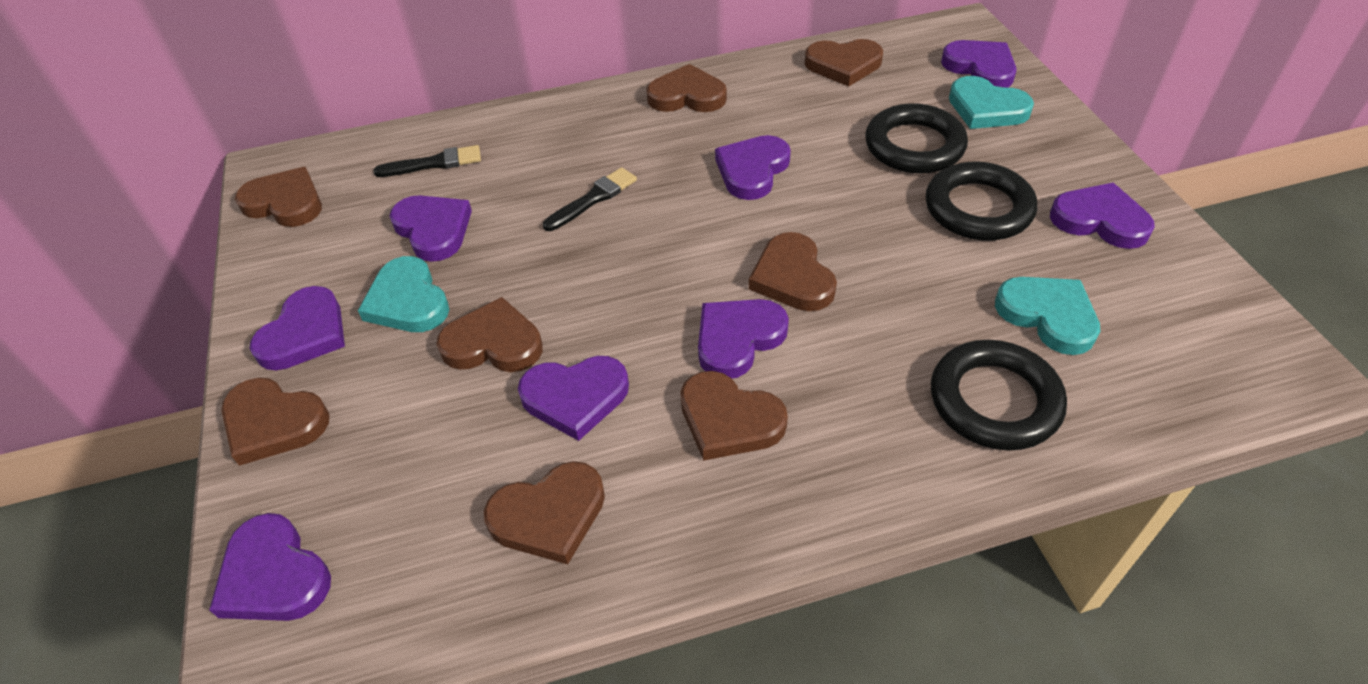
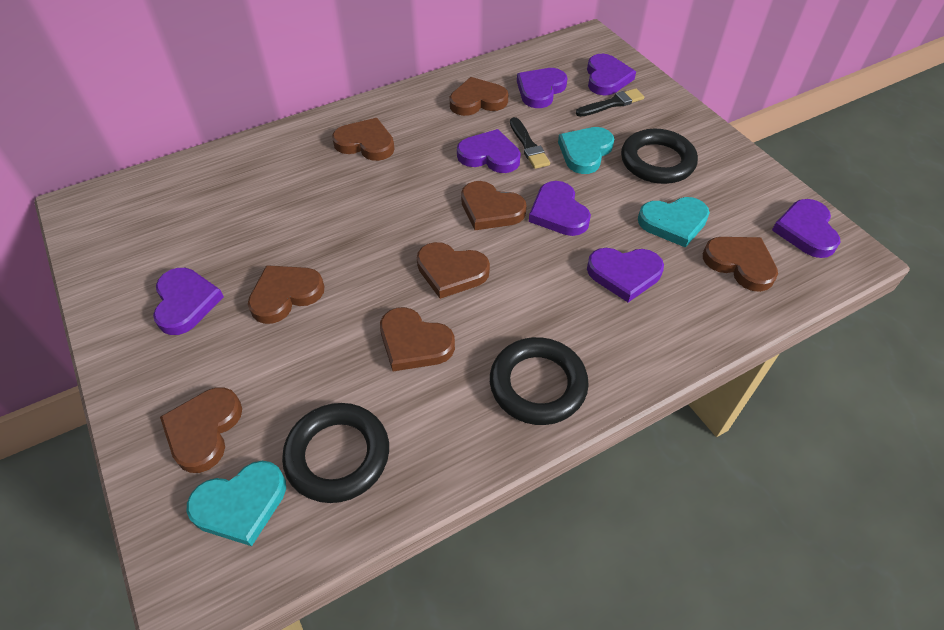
purple heart: 8 -> 7

